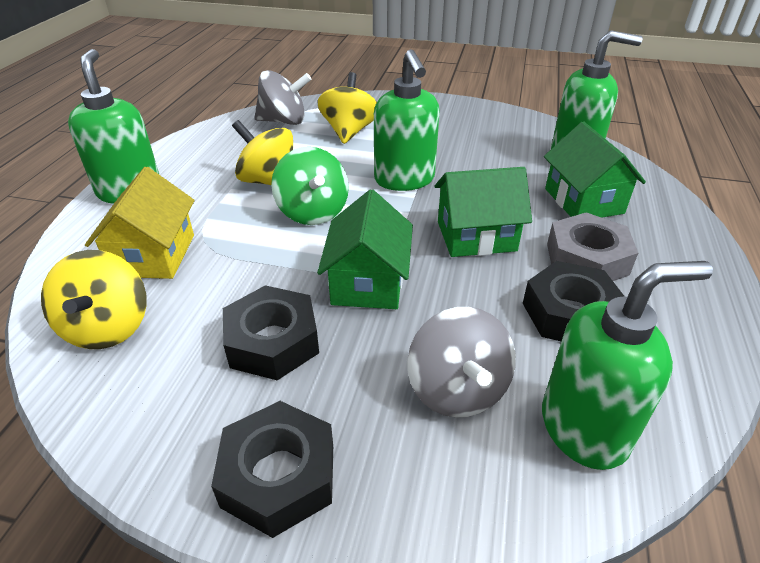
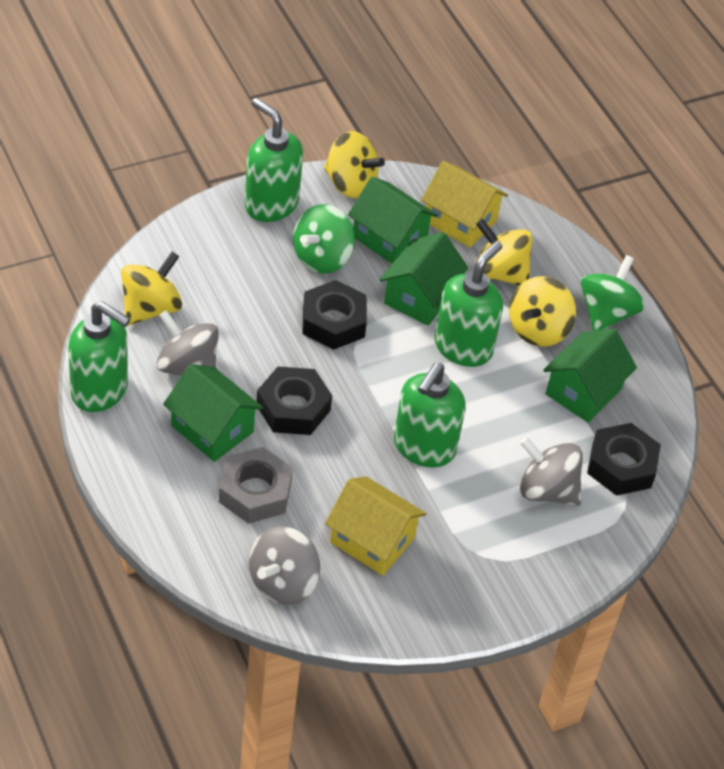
green house: 3 -> 4
green spinning top: 1 -> 2
grey spinning top: 2 -> 3
yellow house: 1 -> 2
yellow spinning top: 3 -> 4

